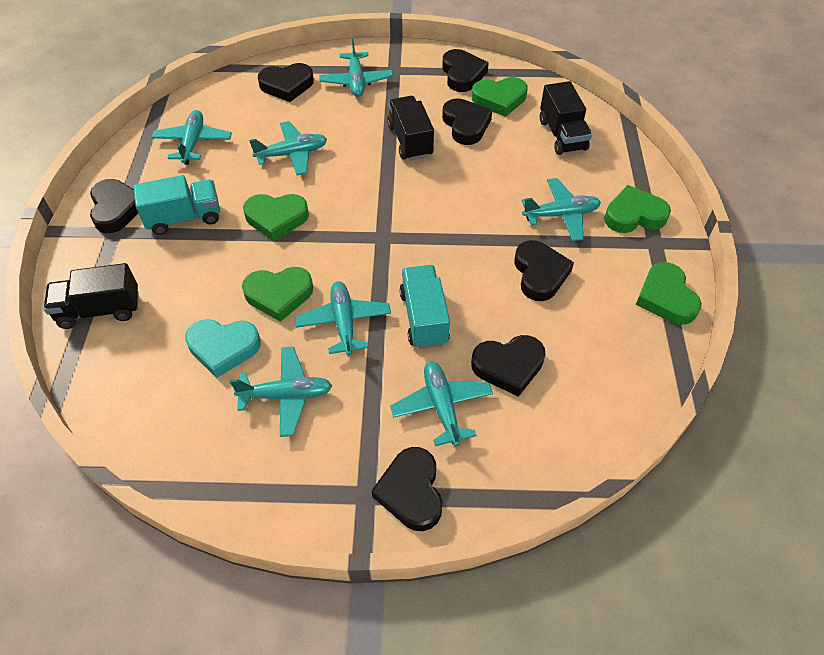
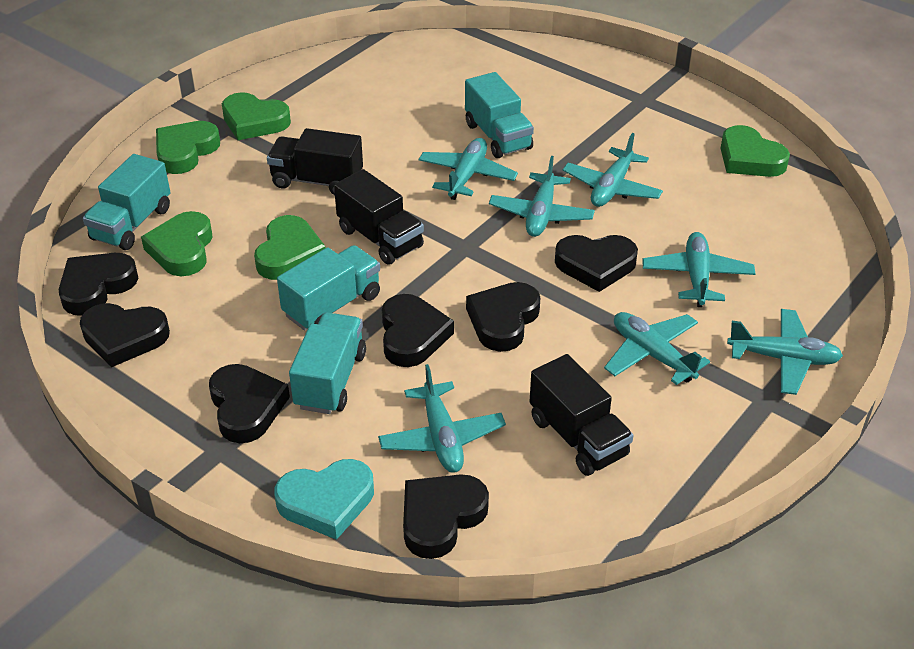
turquoise truck: 2 -> 4

